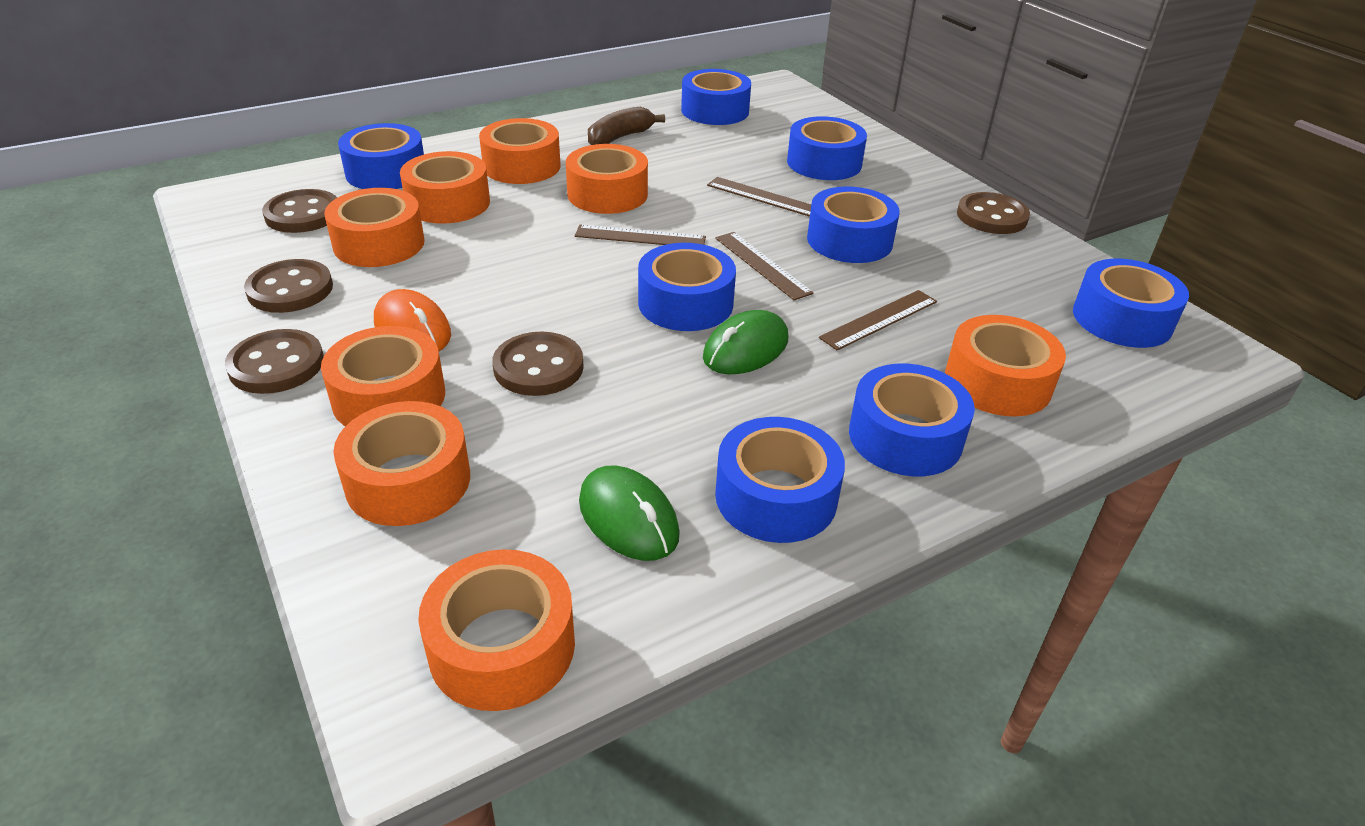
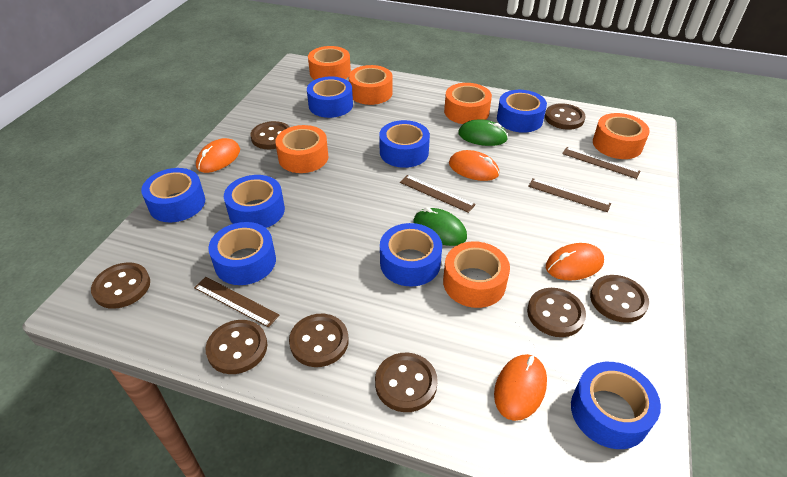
brown banana: 1 -> 0
brown button: 5 -> 8
orange mouse: 1 -> 4
orange tape: 8 -> 6

